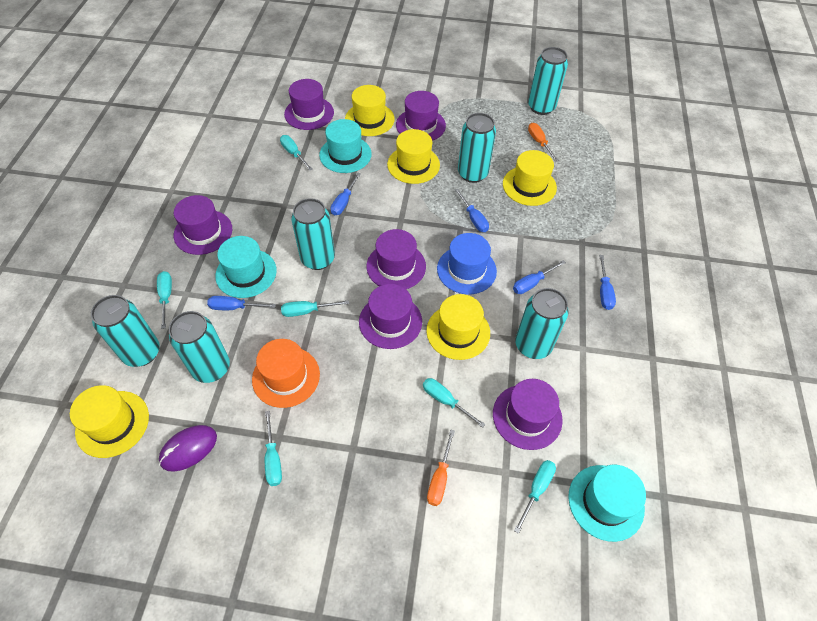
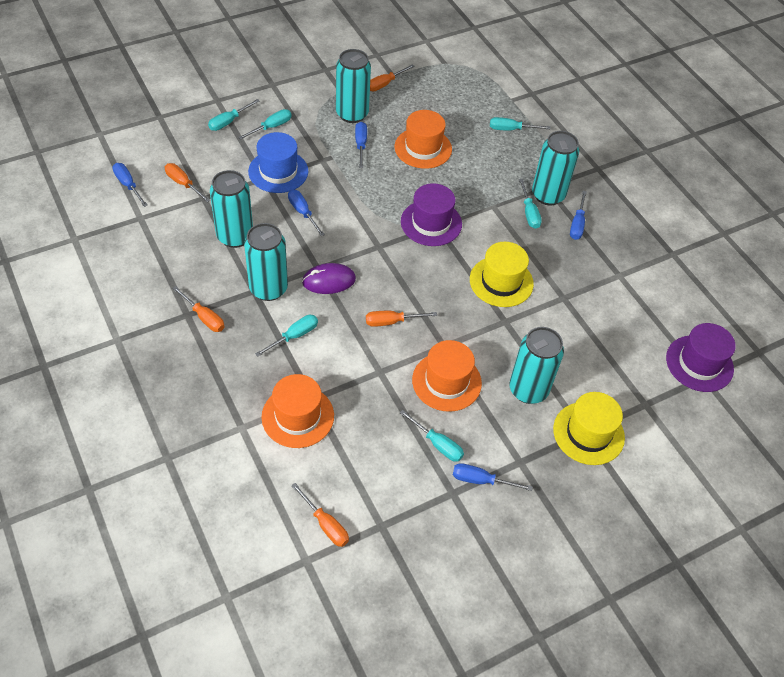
orange hat: 1 -> 3
orange screwdriver: 2 -> 5
purple hat: 6 -> 2
turquoise can: 6 -> 5
turquoise hat: 3 -> 0
yellow hat: 5 -> 2

